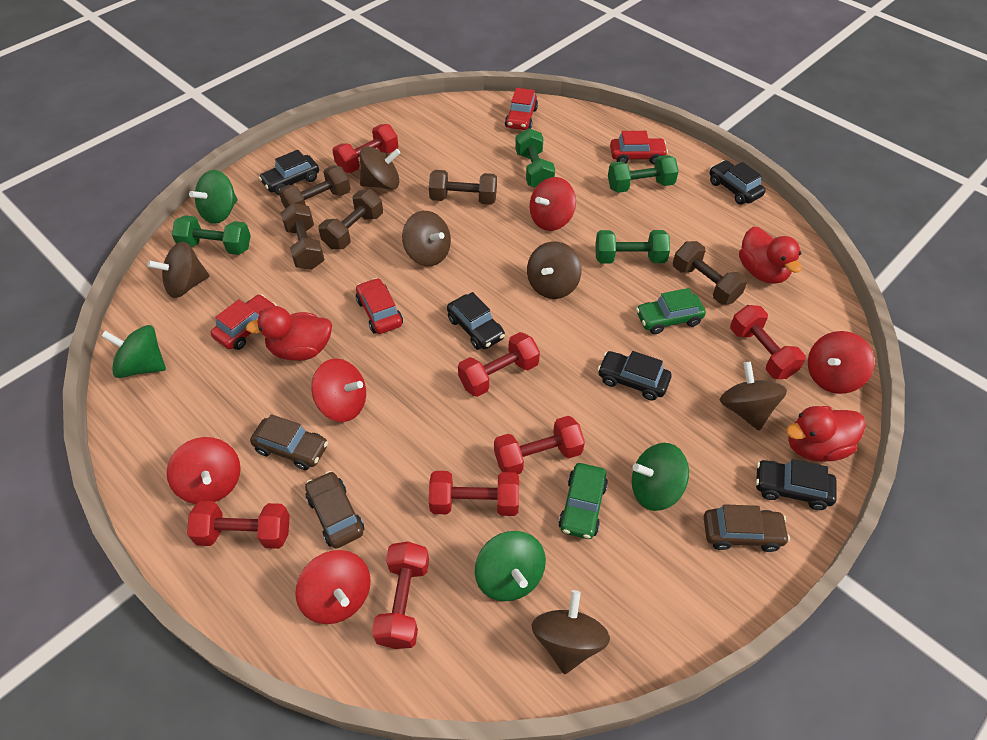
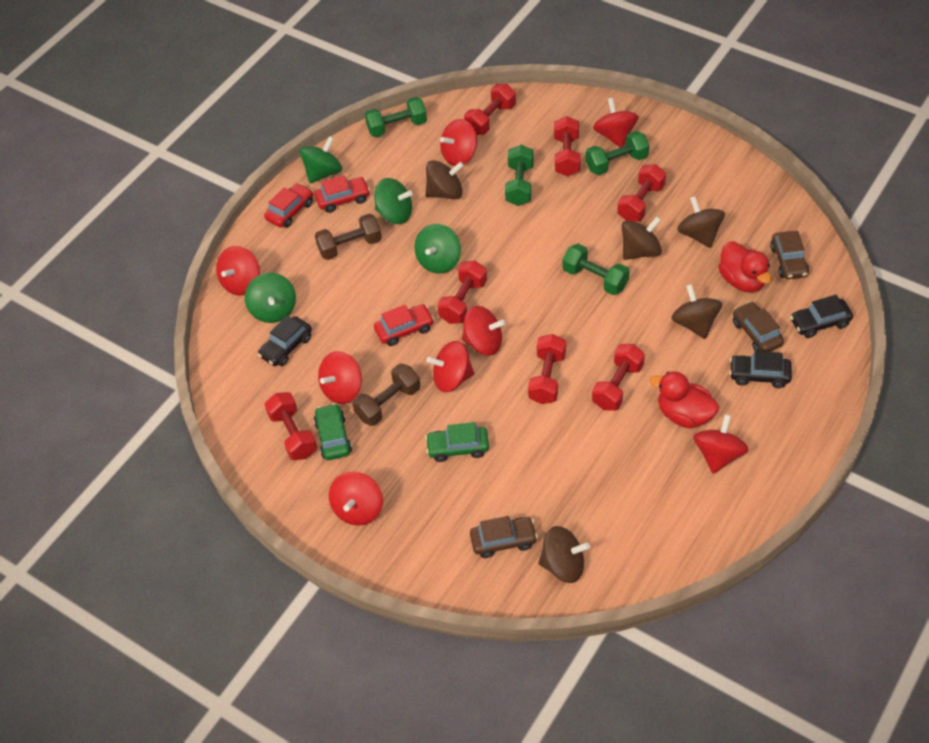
black car: 5 -> 3
brown dumbbell: 5 -> 2
brown spinning top: 6 -> 5
red car: 4 -> 3
red duck: 3 -> 2
red spinning top: 5 -> 8

